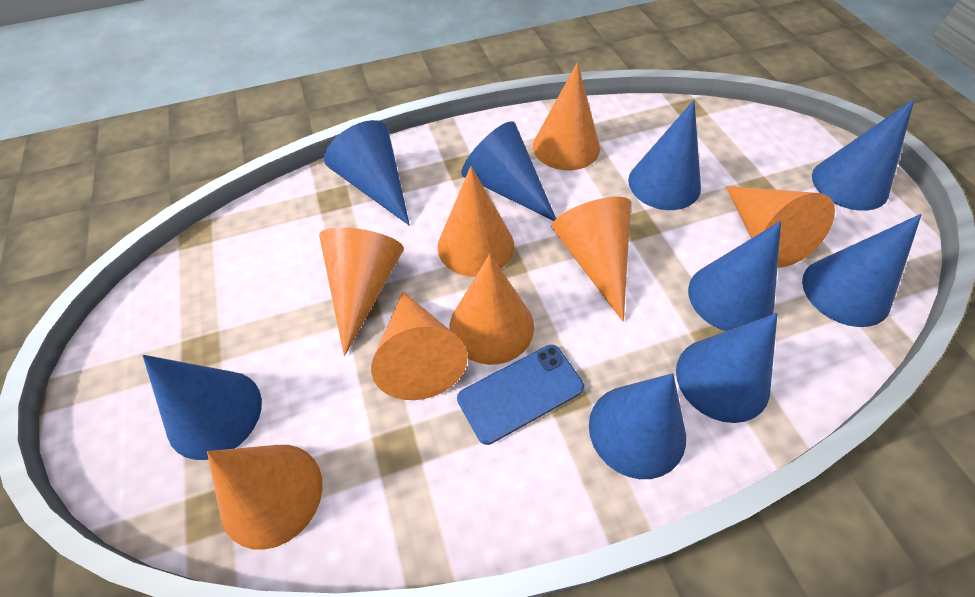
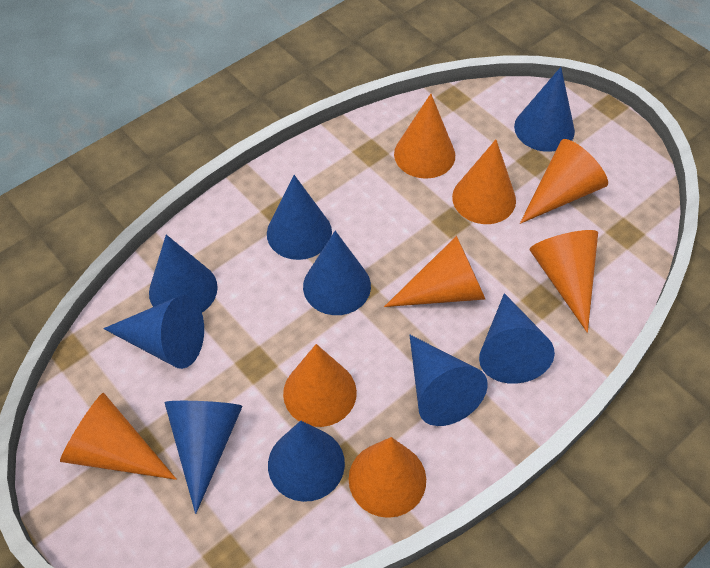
blue phone: 1 -> 0

